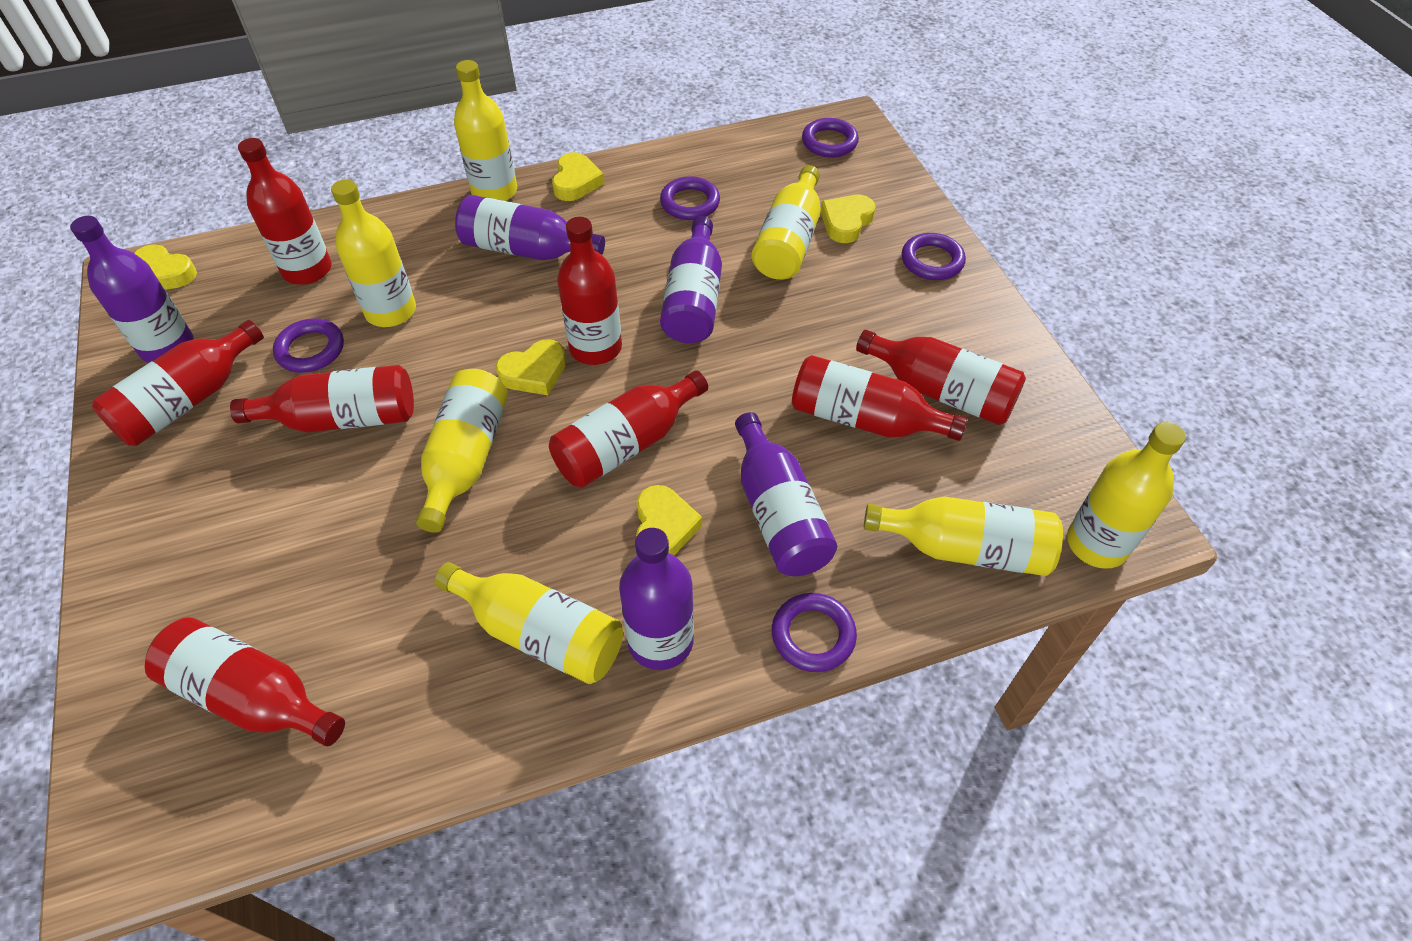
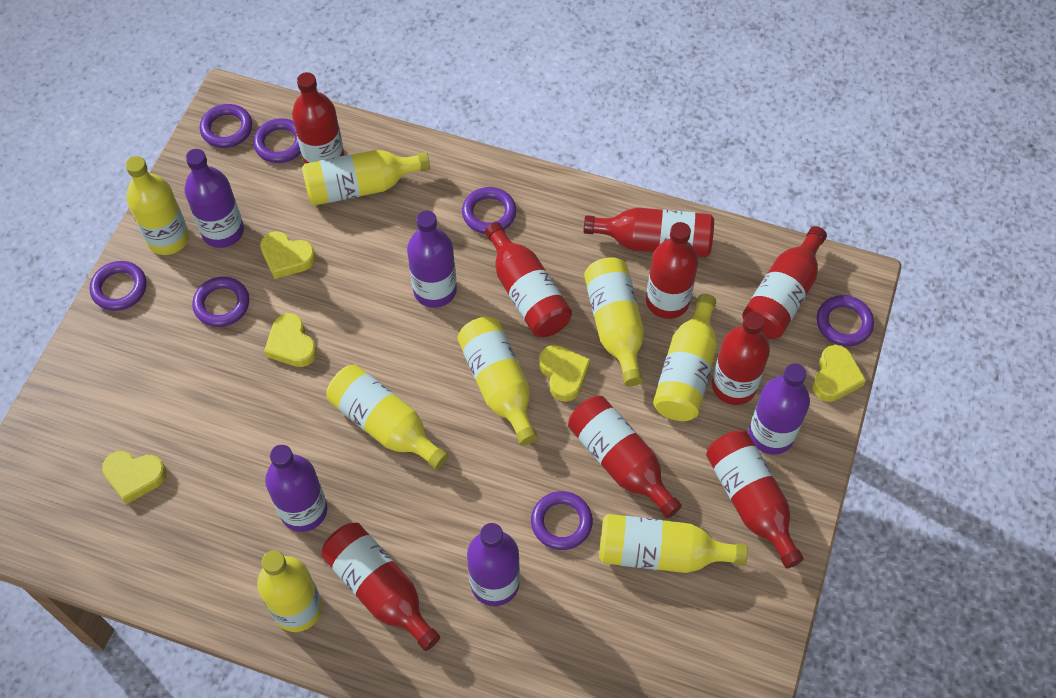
purple ring: 5 -> 7
red bottle: 8 -> 9
yellow bottle: 7 -> 8

